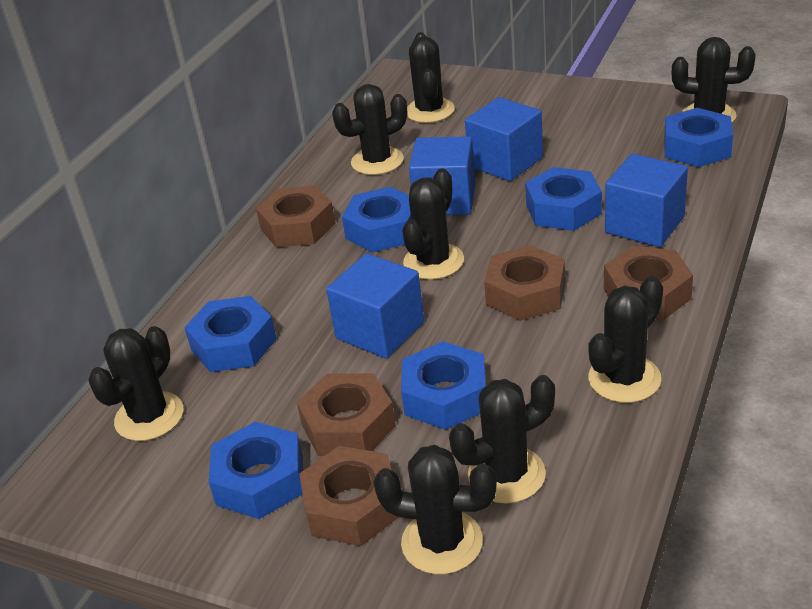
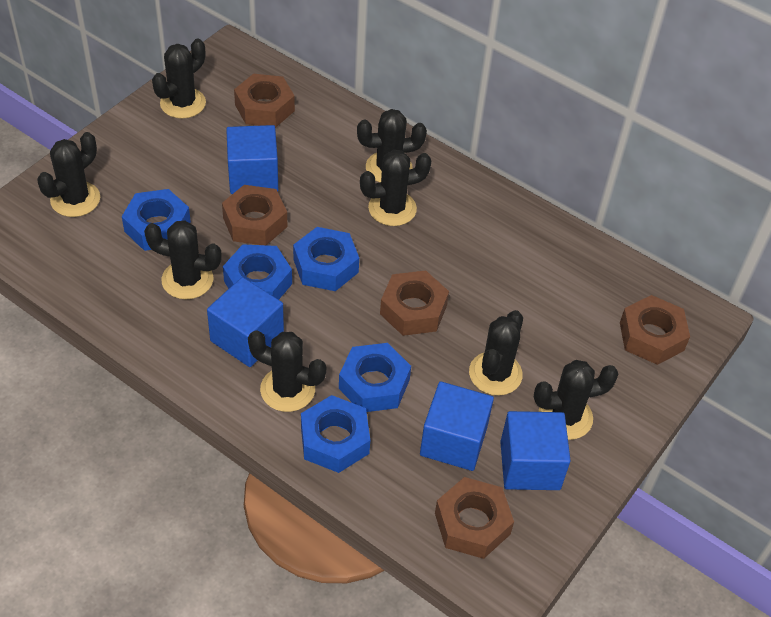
blue nut: 6 -> 5

